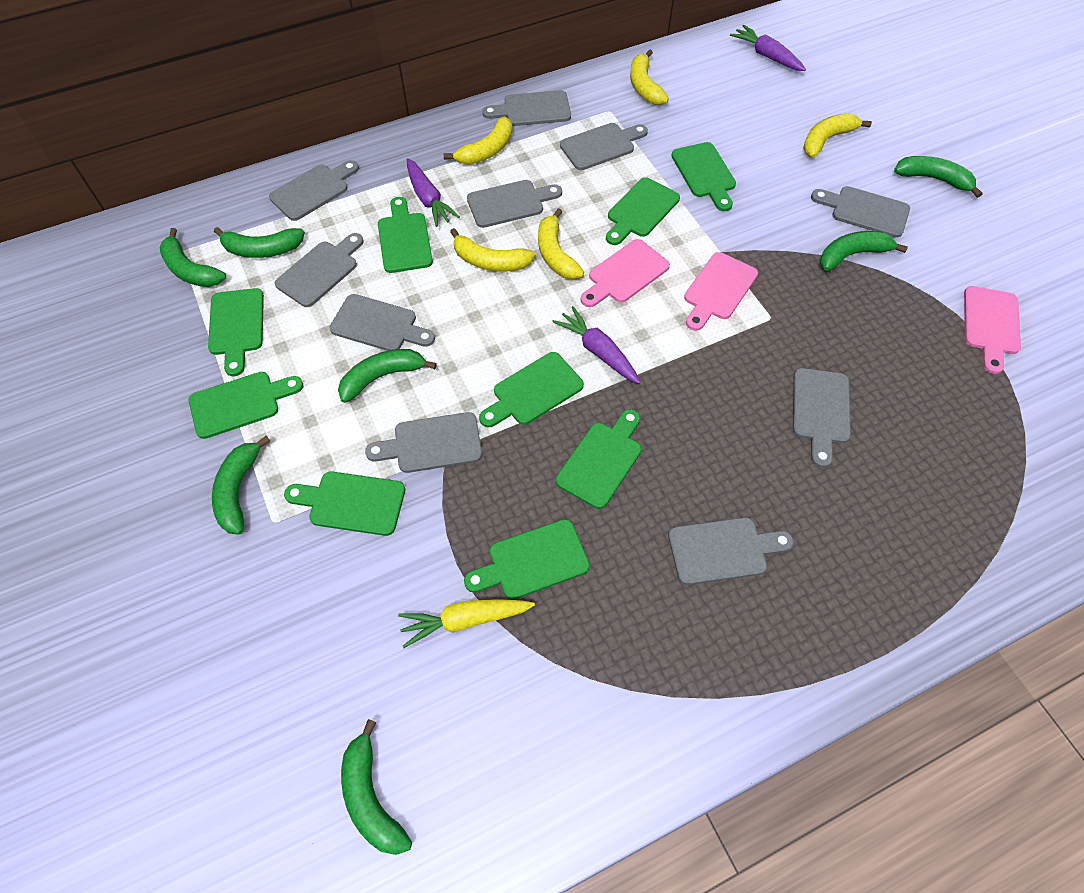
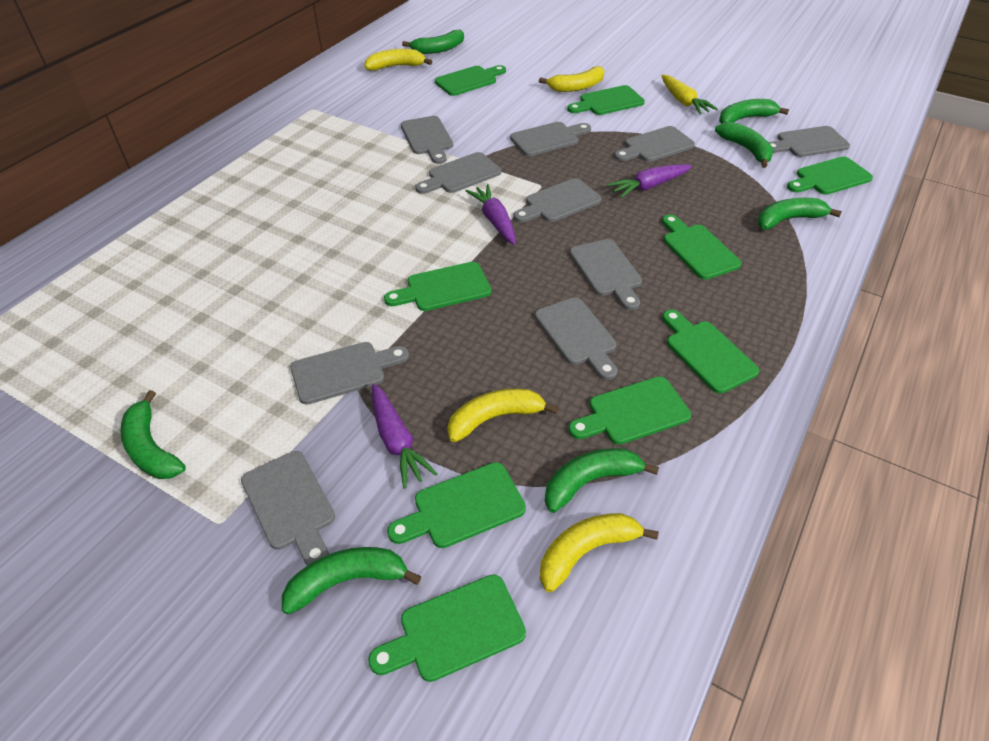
pink cutting board: 3 -> 0
yellow banana: 5 -> 4

